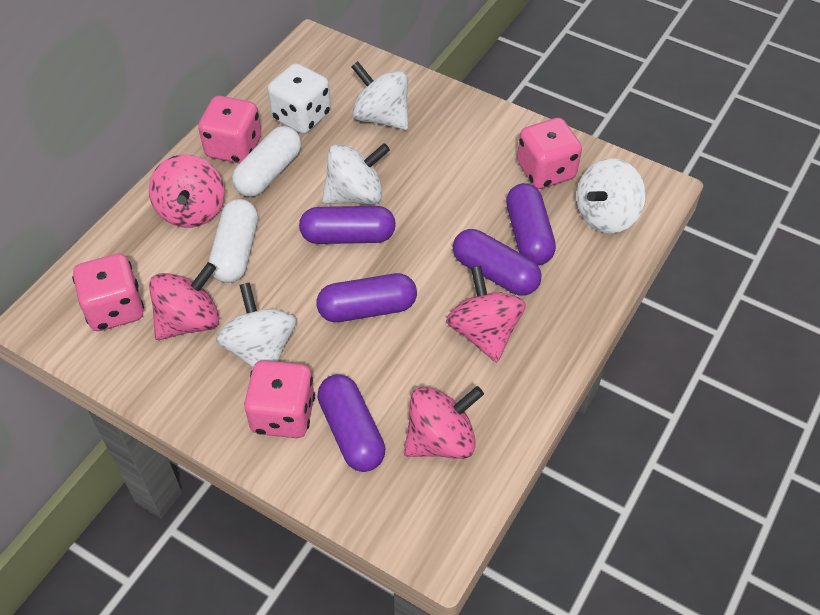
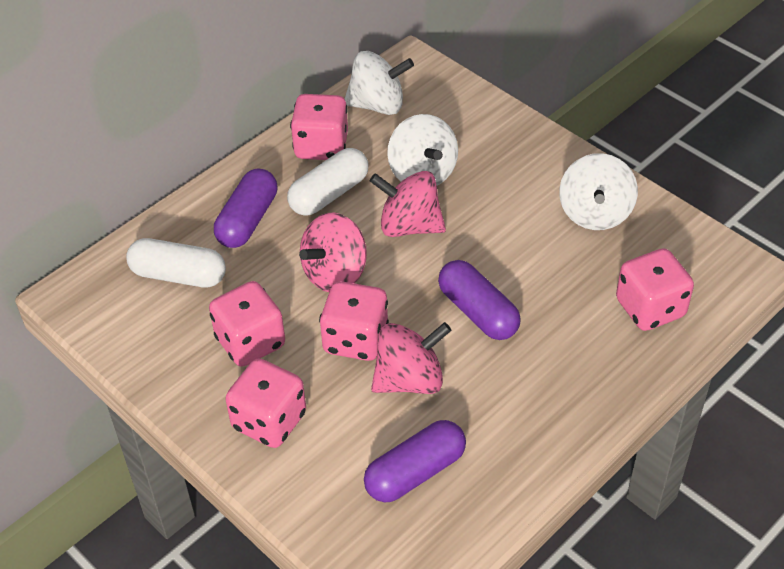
pink dice: 4 -> 5
pink spinning top: 4 -> 3
purple capsule: 5 -> 3
white dice: 1 -> 0
white spinning top: 4 -> 3

